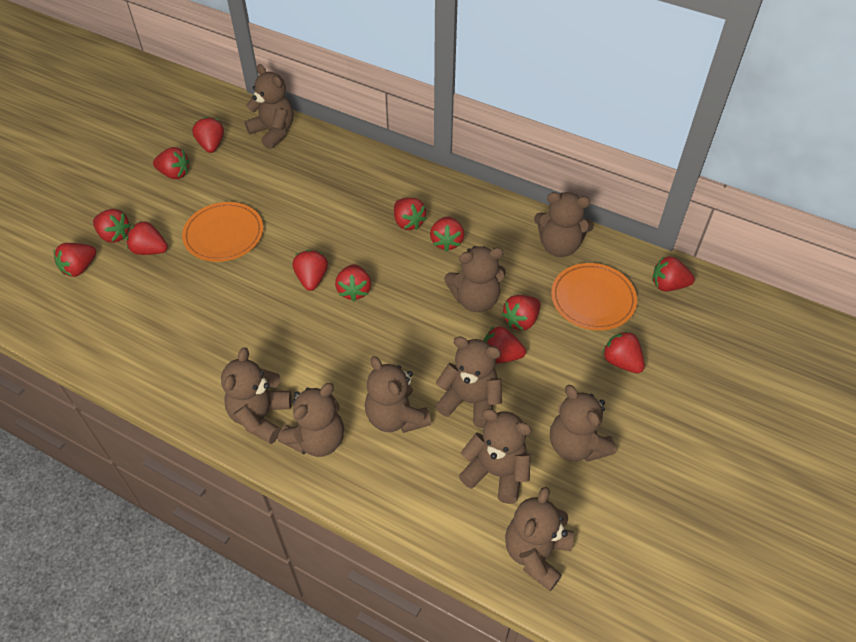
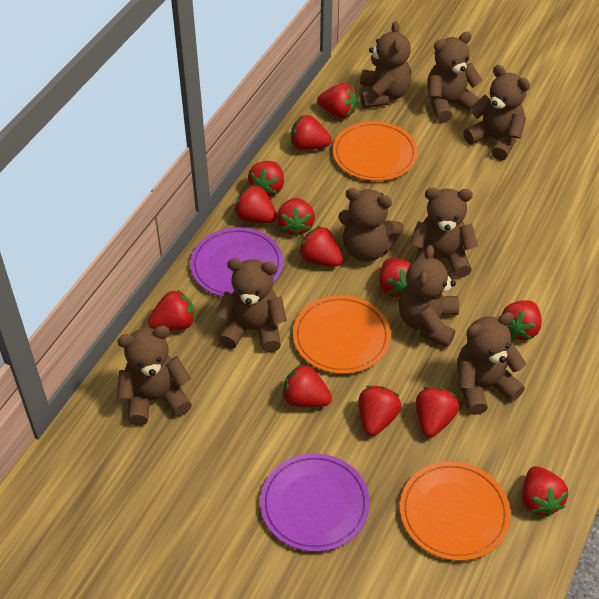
brown teddy bear: 10 -> 9
orange plate: 2 -> 3
purple plate: 0 -> 2

